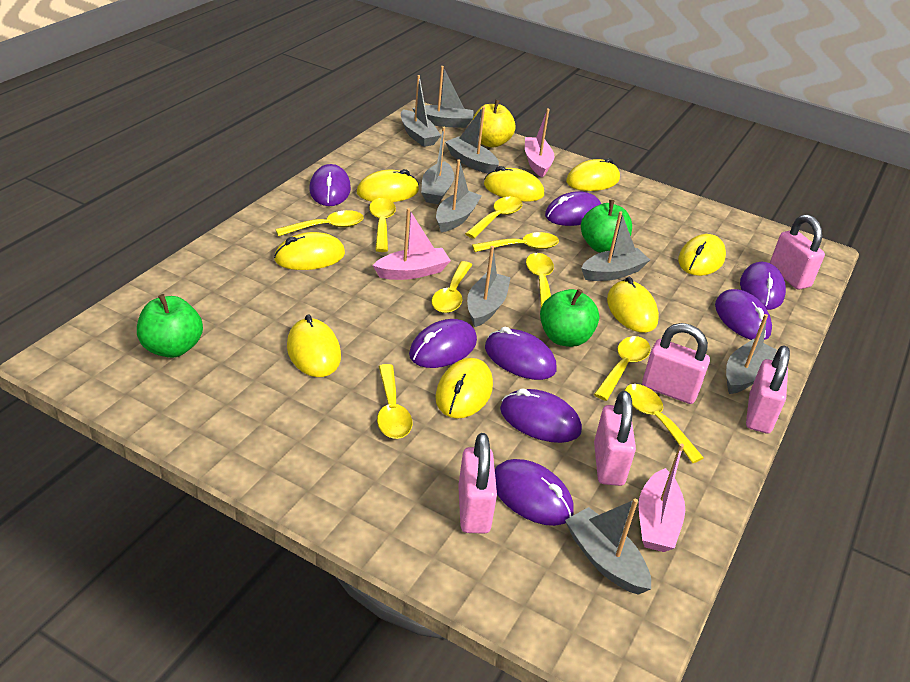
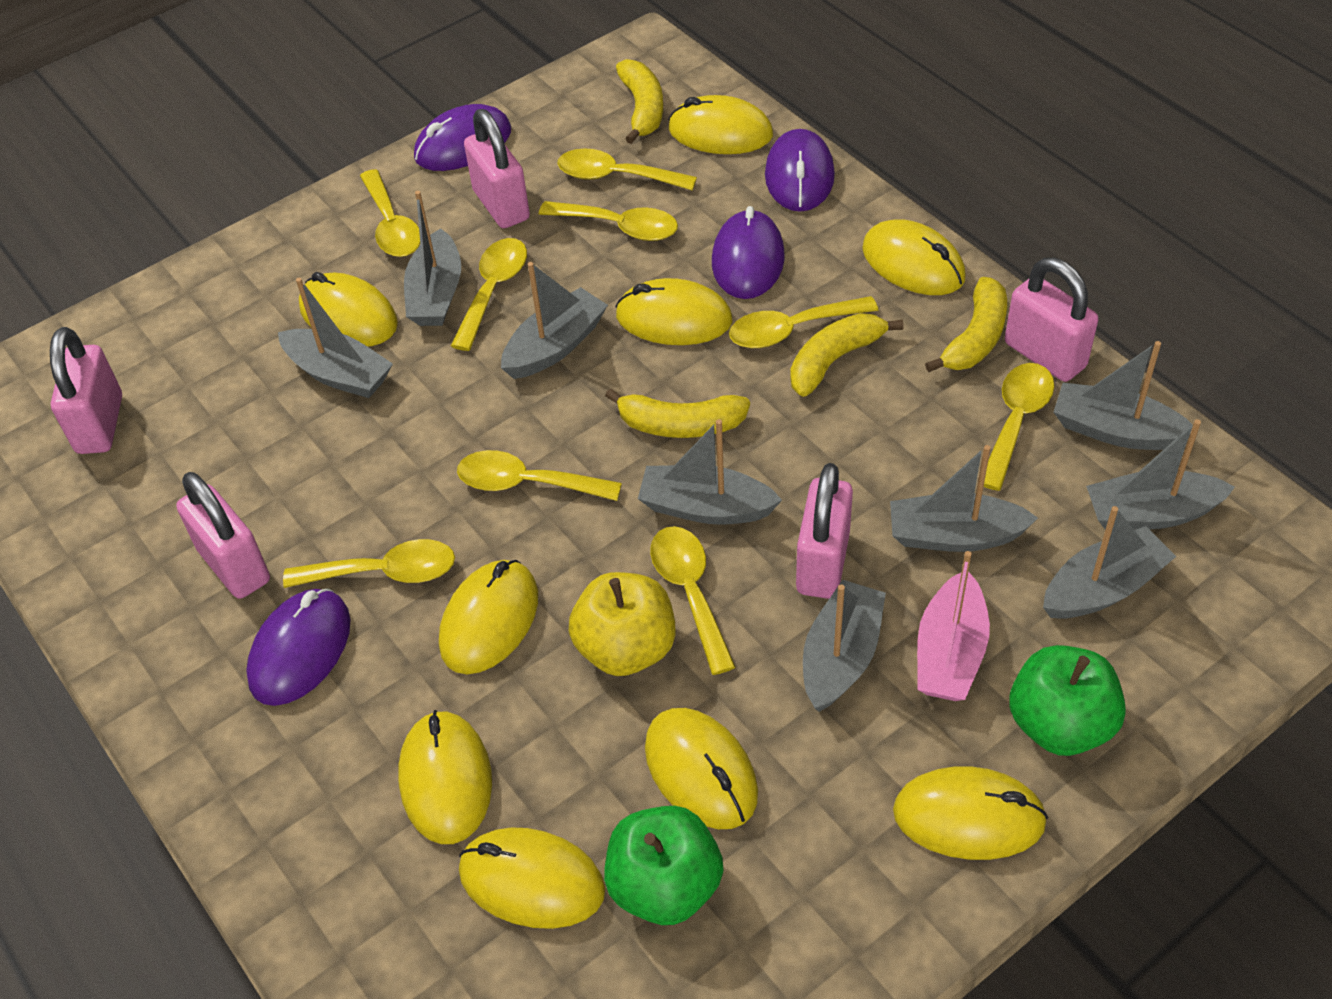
green apple: 3 -> 2
pink boat: 3 -> 1
purple mouse: 8 -> 4
yellow banana: 0 -> 4
yellow mouse: 8 -> 9

